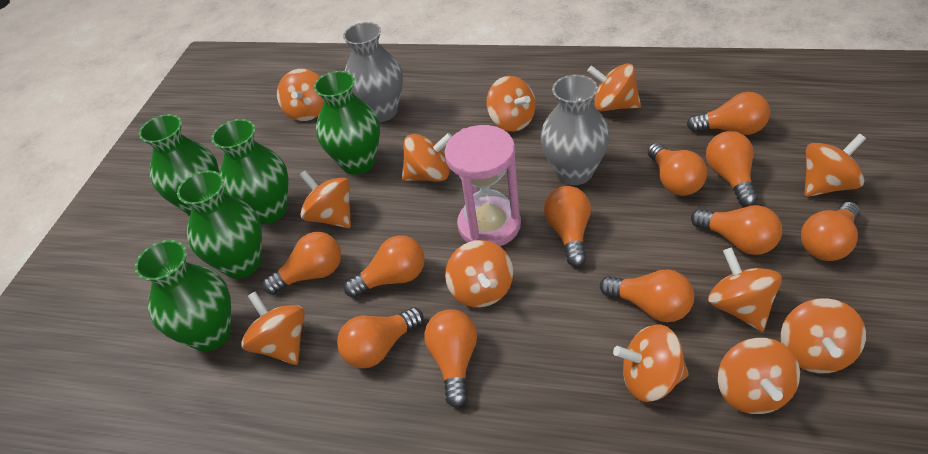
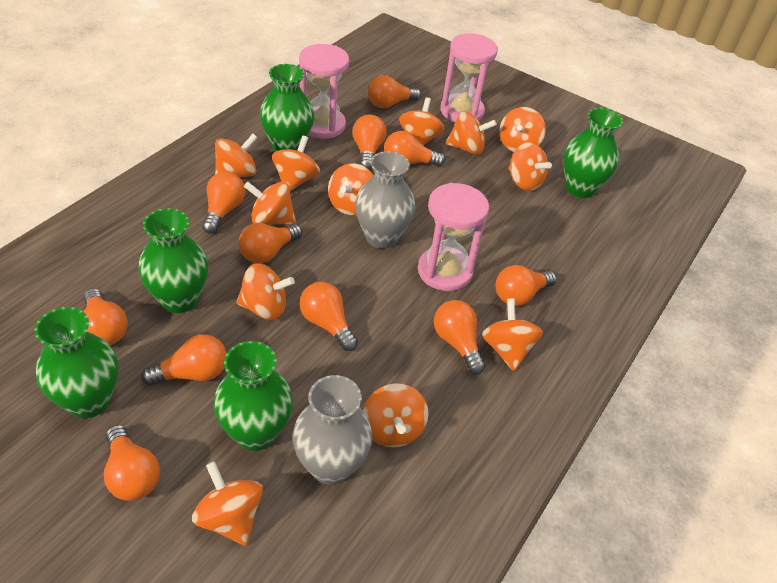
pink hourglass: 1 -> 3

